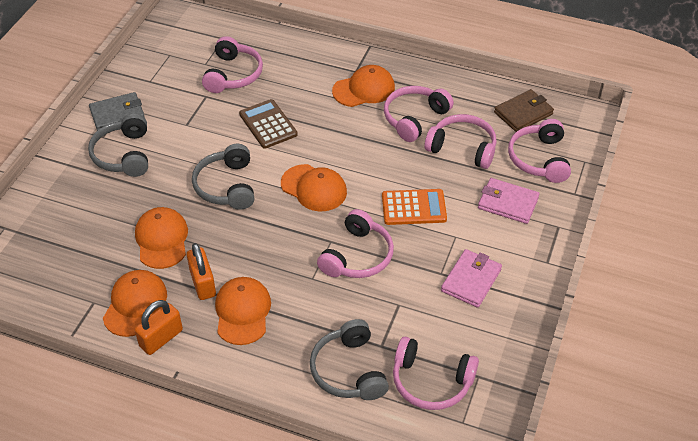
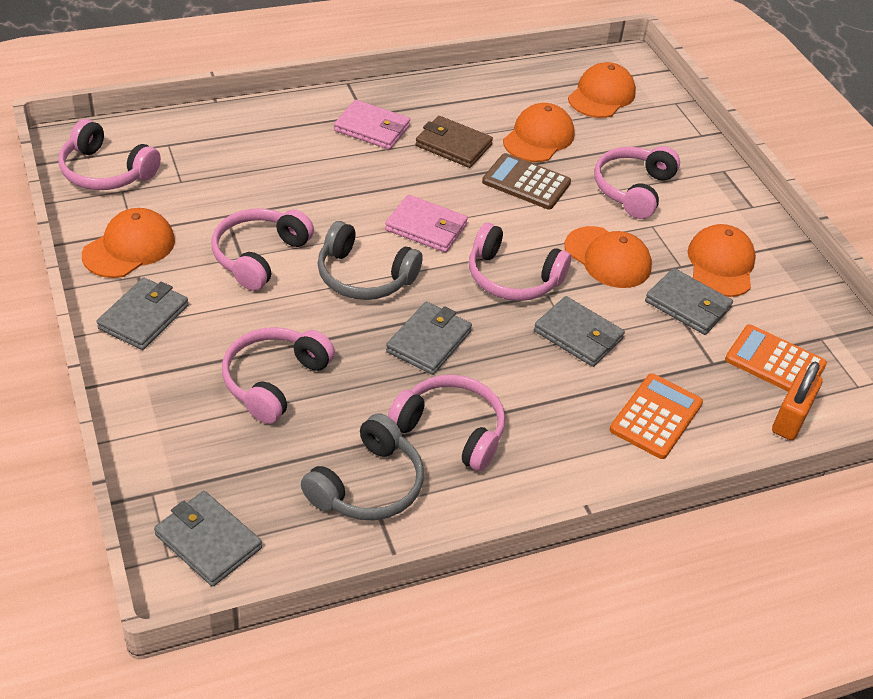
grey headphones: 3 -> 2
grey wallet: 1 -> 5
orange calculator: 1 -> 2
orange padlock: 2 -> 1

